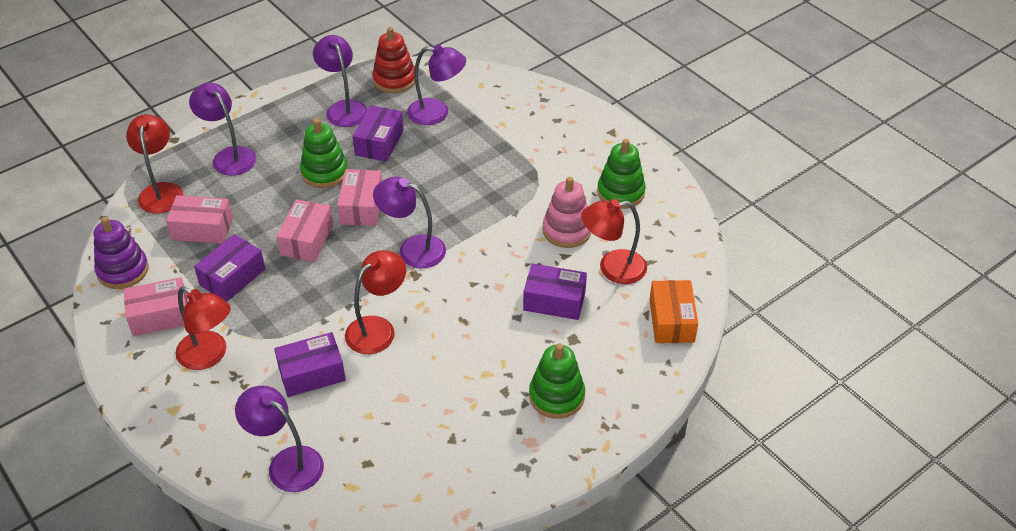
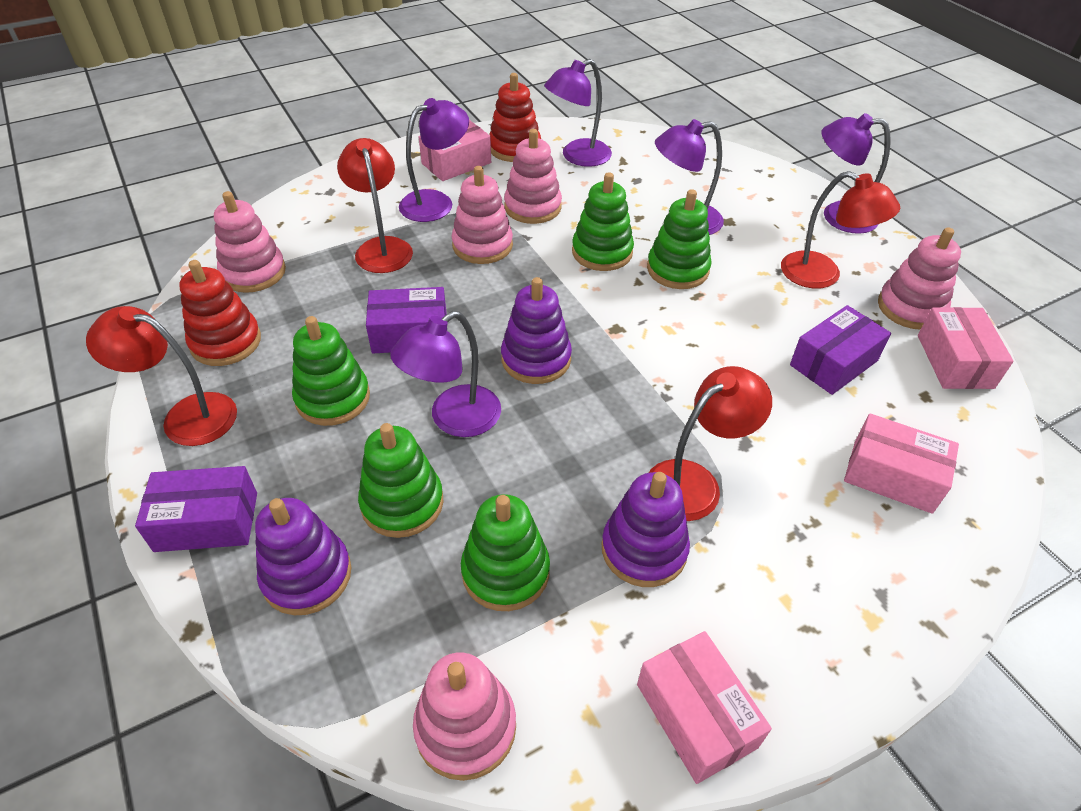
green stacking toy: 3 -> 5
orange box: 1 -> 0
pink stacking toy: 1 -> 5
purple box: 4 -> 3
purple stacking toy: 1 -> 3
red stacking toy: 1 -> 2

